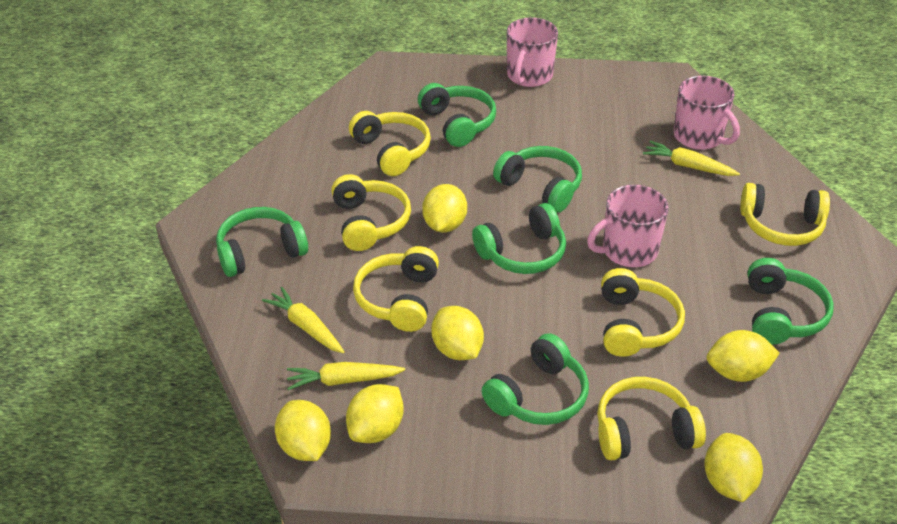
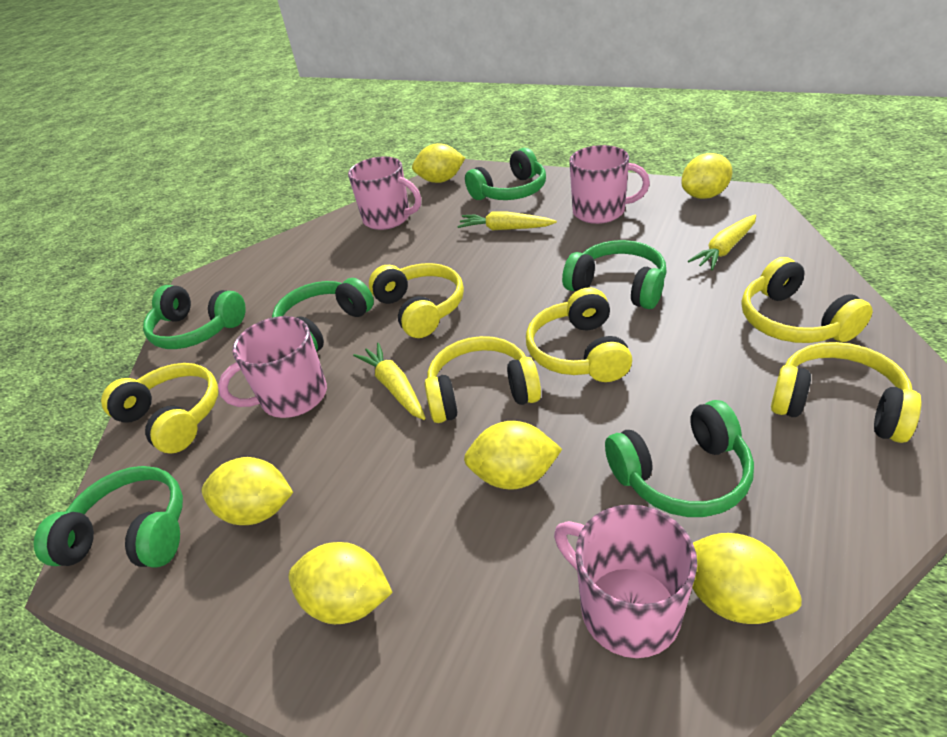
pink mug: 3 -> 4

